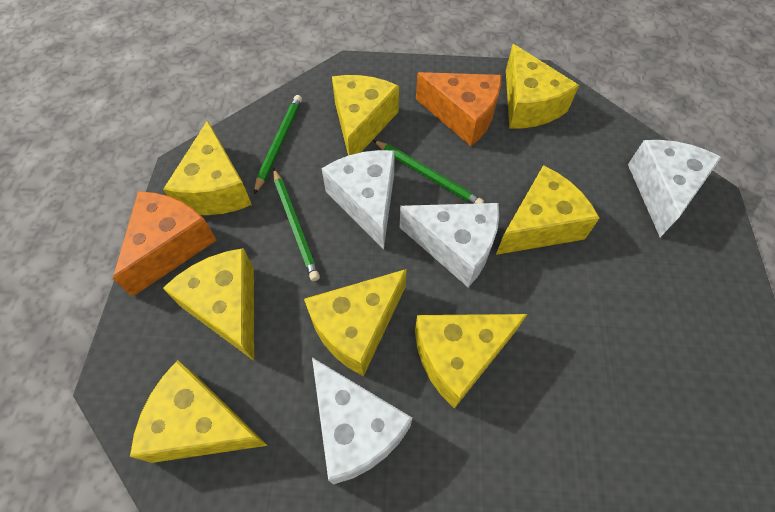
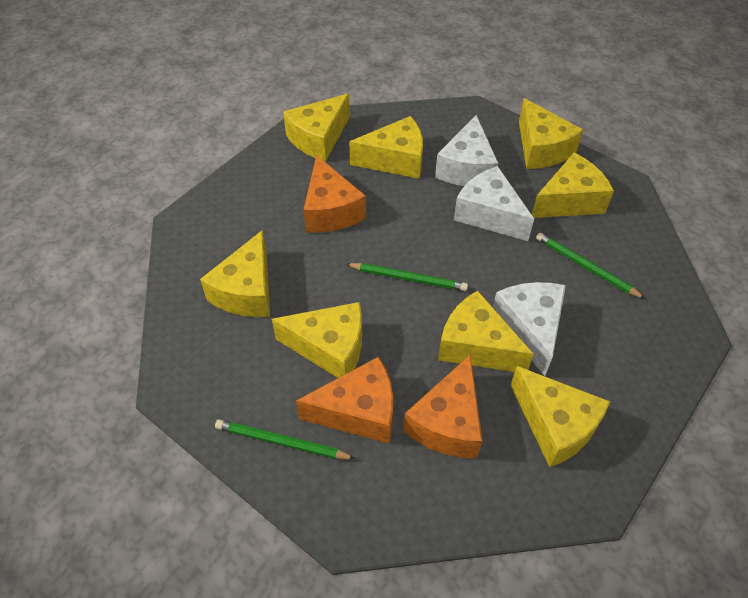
orange cheese: 2 -> 3
white cheese: 4 -> 3

